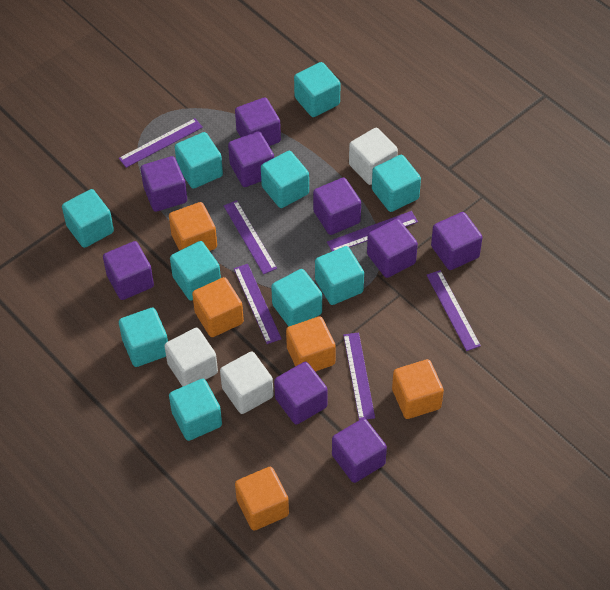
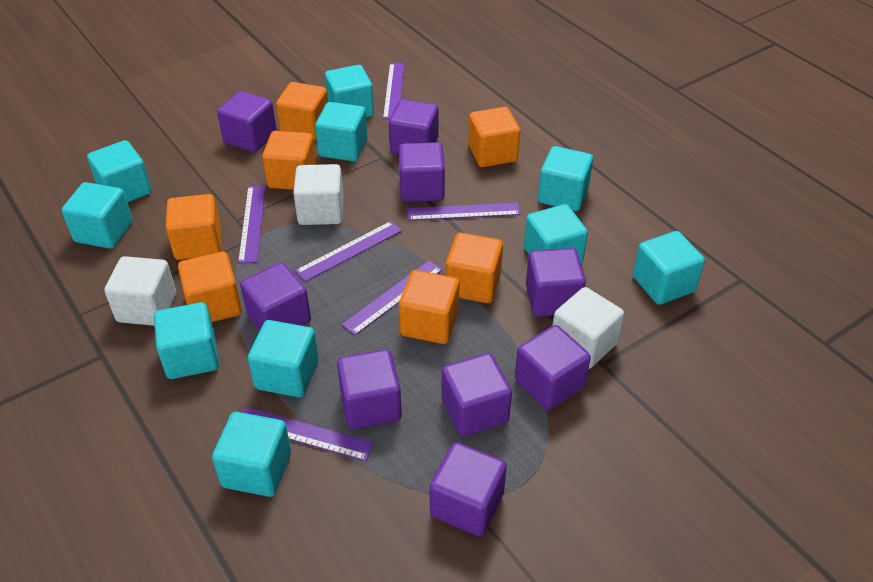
orange cube: 5 -> 7

